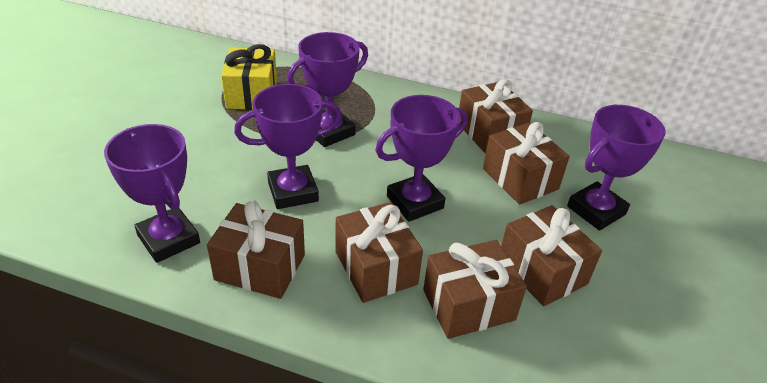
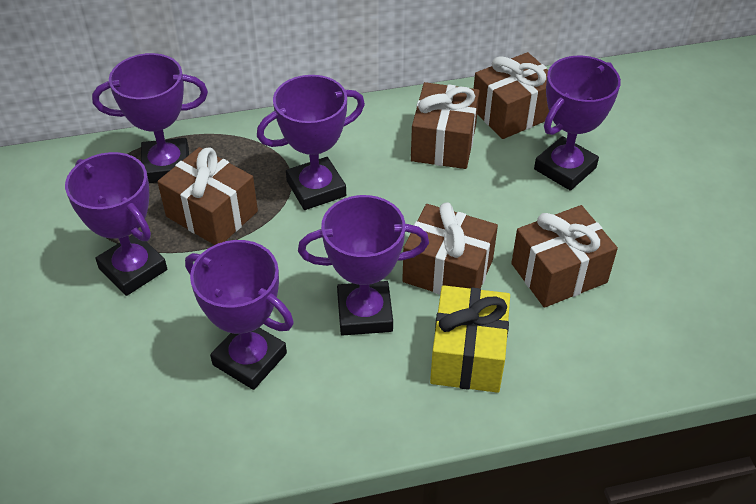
brown gift: 6 -> 5
purple trophy: 5 -> 6

